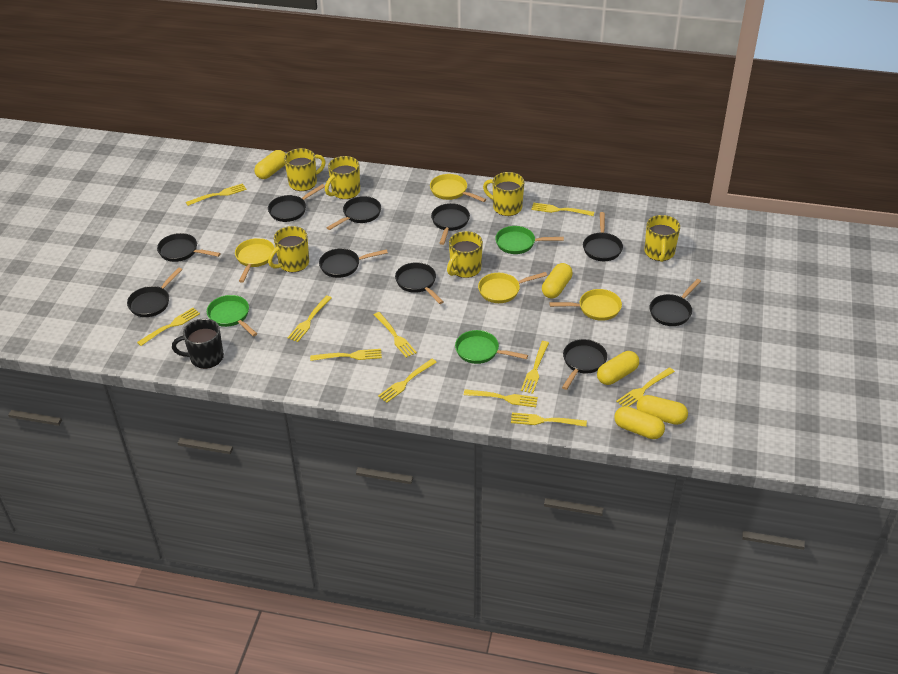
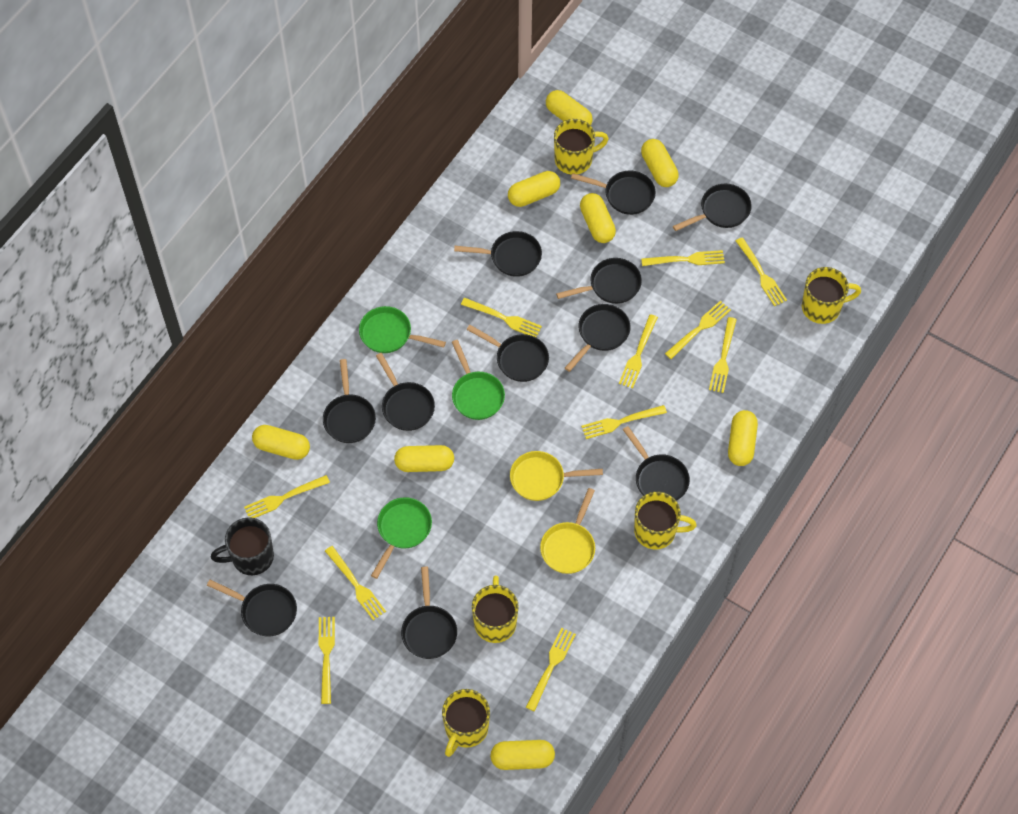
black pan: 10 -> 11
yellow capsule: 5 -> 8
yellow mug: 6 -> 5
yellow pan: 4 -> 2

